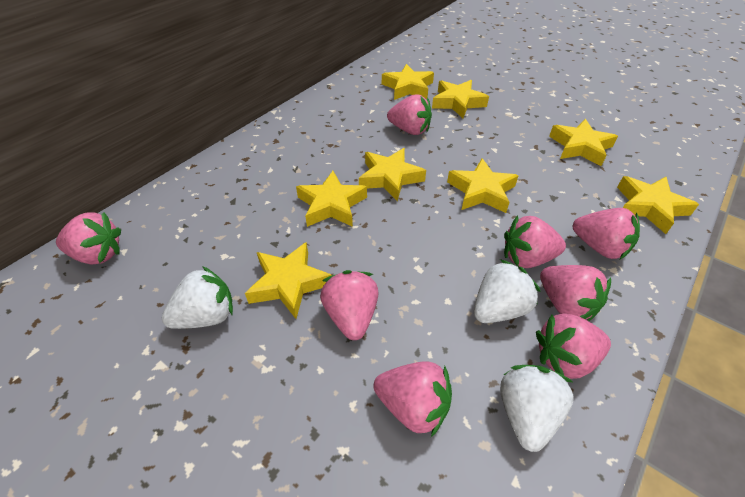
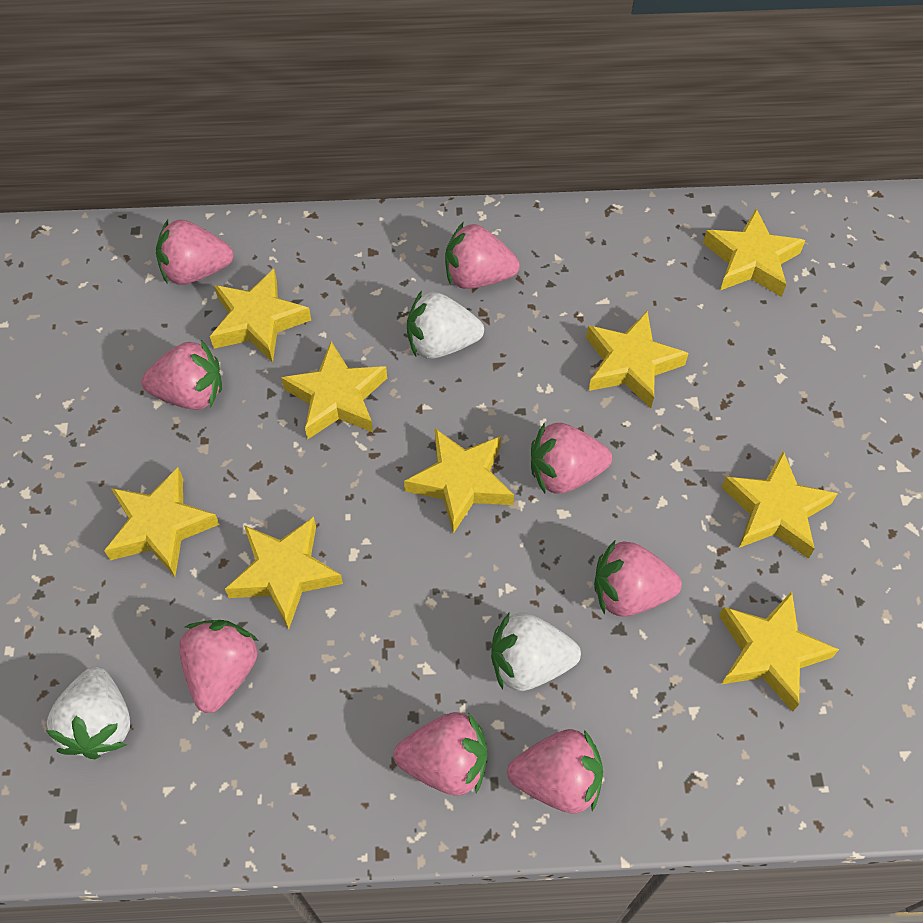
yellow star: 8 -> 9

